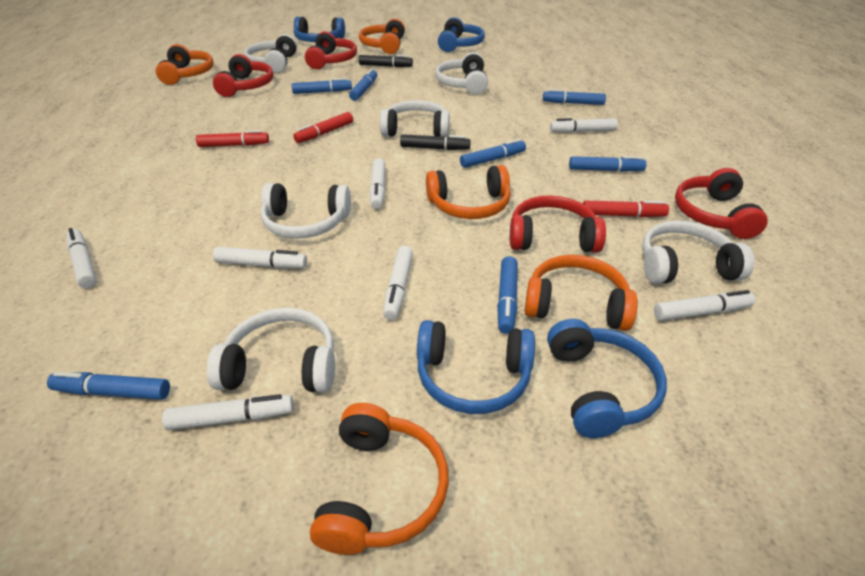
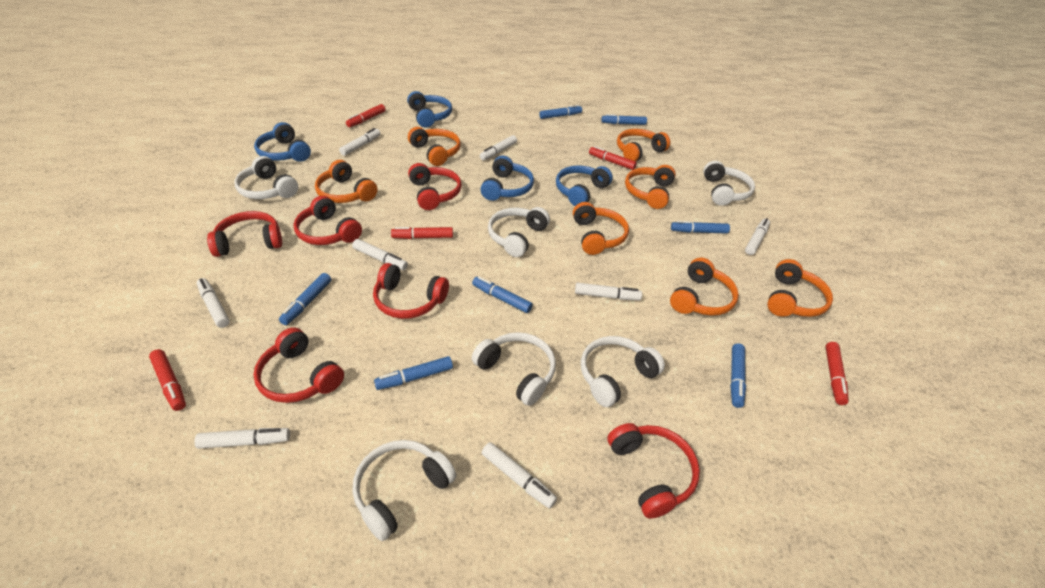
black marker: 2 -> 0
orange headphones: 5 -> 7
red headphones: 4 -> 6
red marker: 3 -> 5
white marker: 7 -> 8

